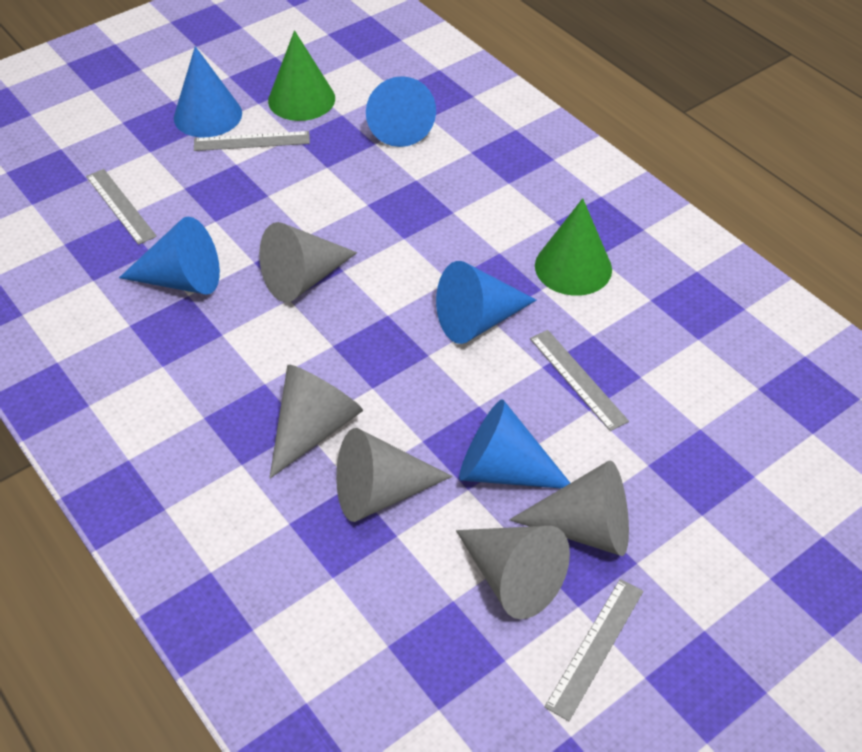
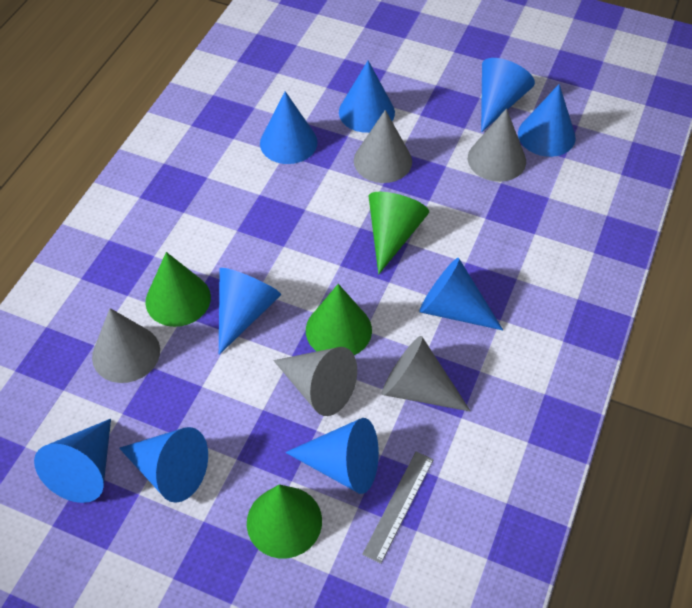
blue cone: 5 -> 9
green cone: 2 -> 4
grey ruler: 4 -> 1

